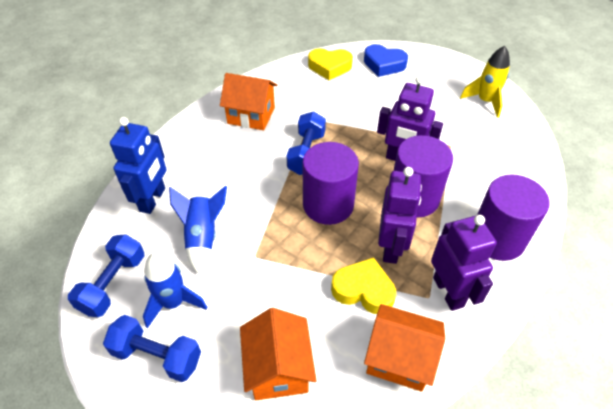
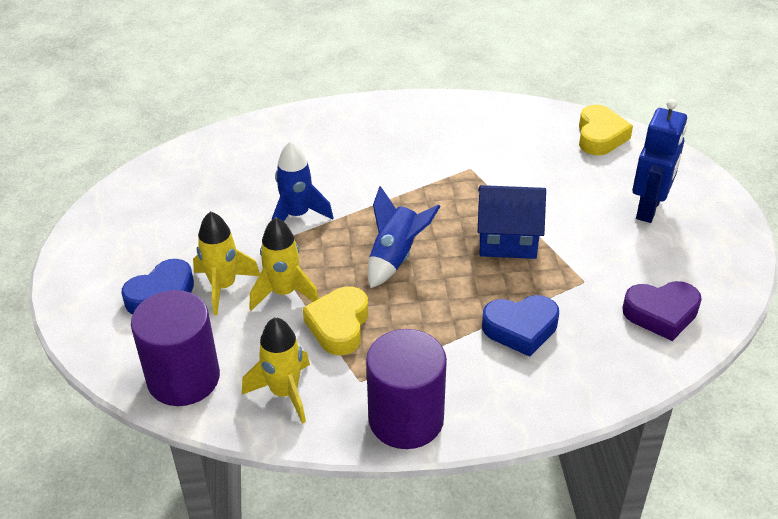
blue dumbbell: 3 -> 0
blue heart: 1 -> 2
blue house: 0 -> 1
orange house: 3 -> 0
purple cylinder: 3 -> 2
purple heart: 0 -> 1
purple robot: 3 -> 0
yellow rocket: 1 -> 3

